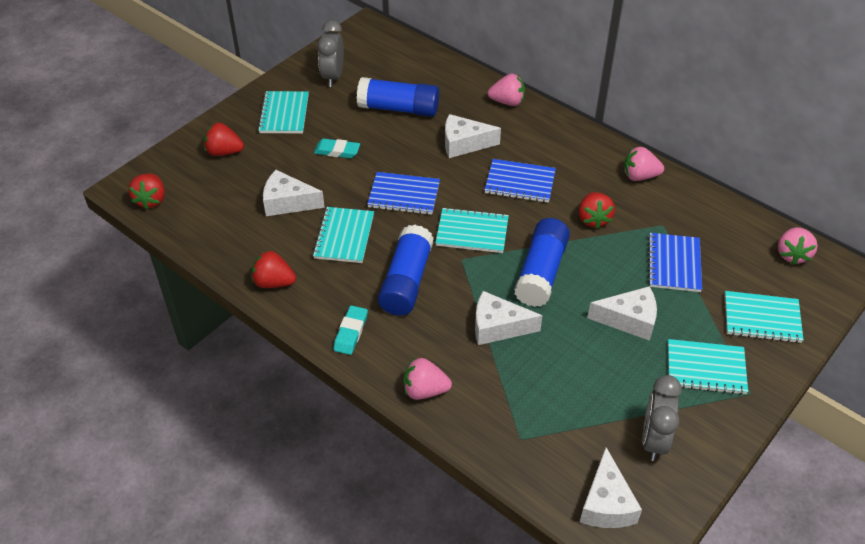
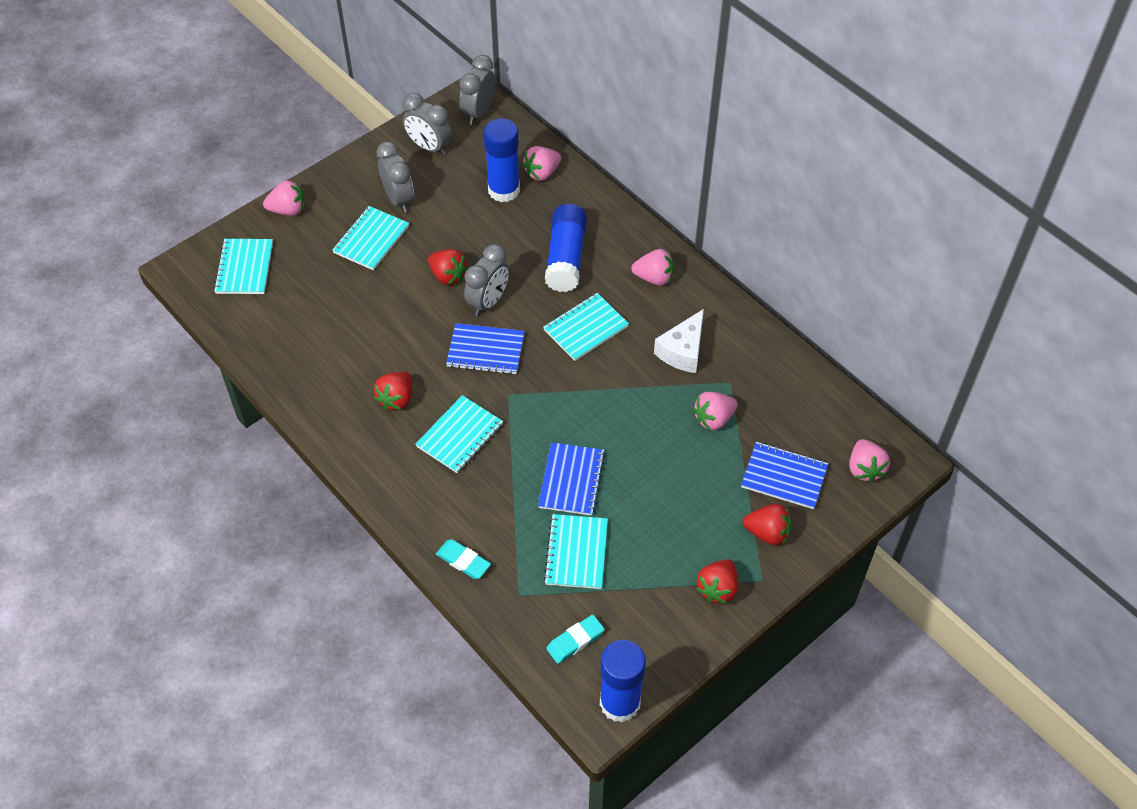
grey clock: 2 -> 4
pink strawberry: 4 -> 5
white cheese: 5 -> 1

